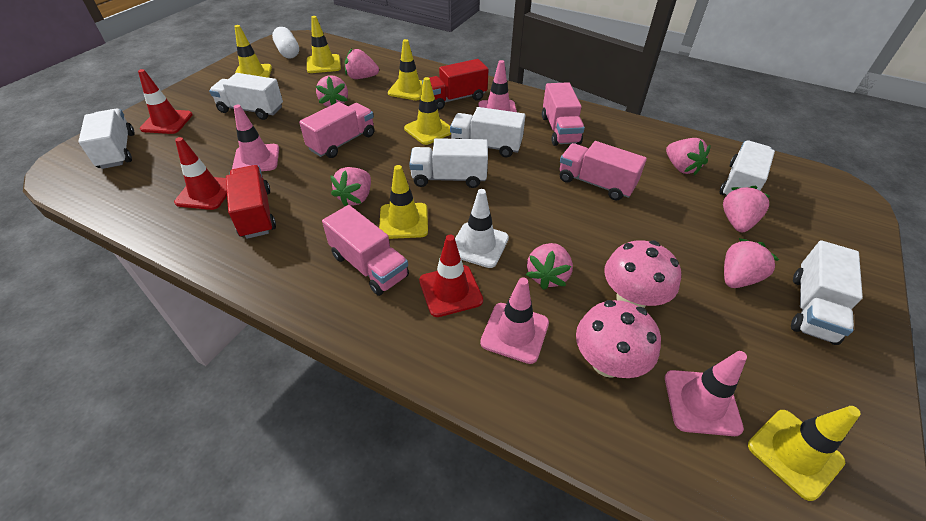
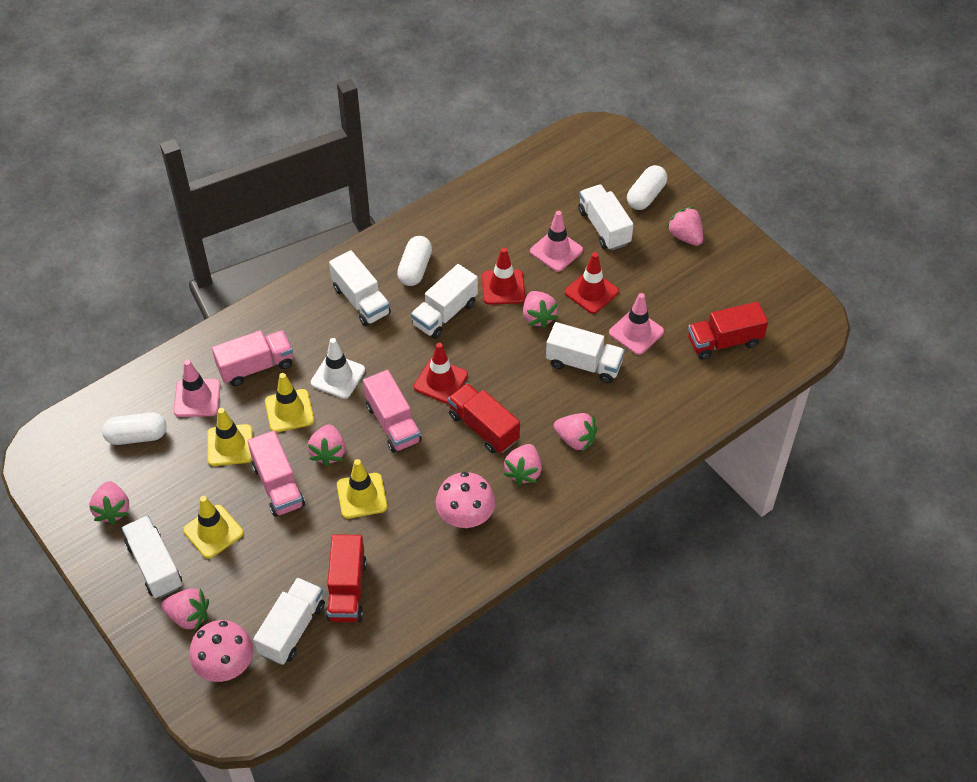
pink traffic cone: 4 -> 3
pink truck: 4 -> 3
red truck: 2 -> 3
white capsule: 1 -> 3
yellow traffic cone: 6 -> 4

